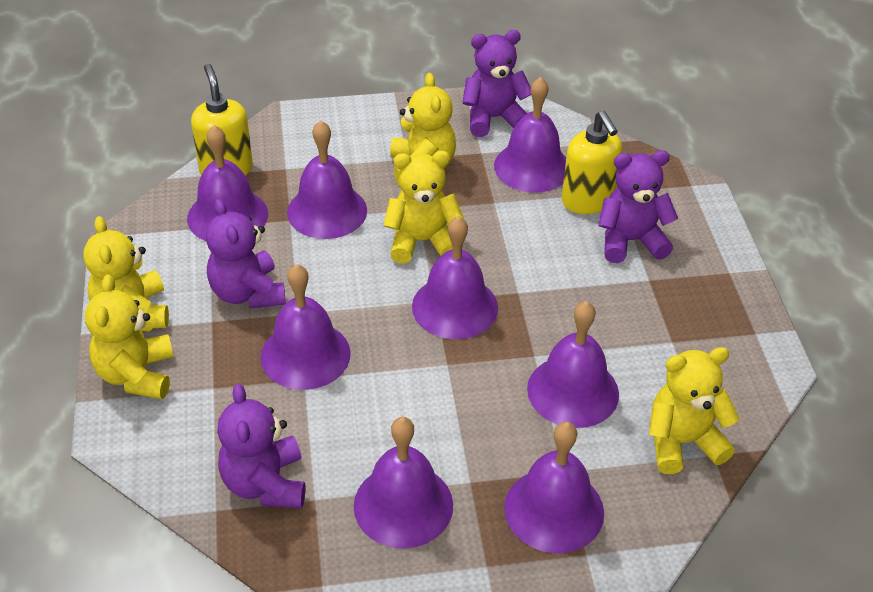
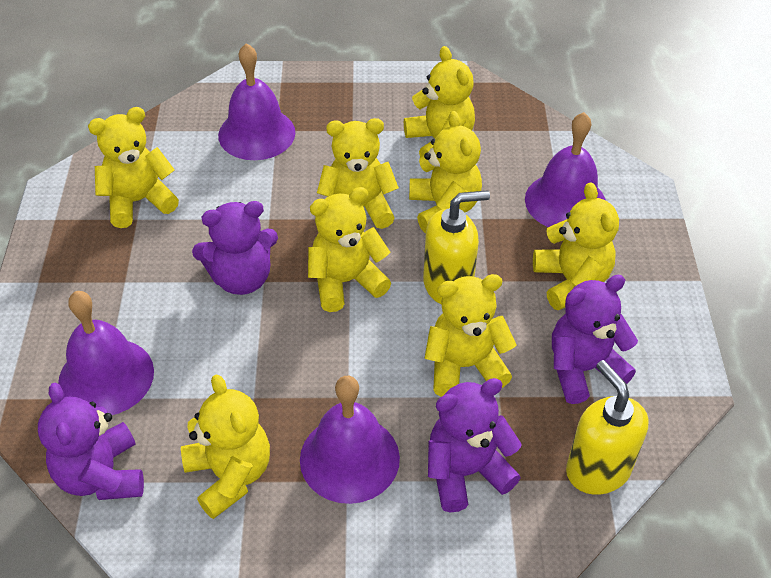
purple bell: 8 -> 4
yellow teddy bear: 5 -> 8

